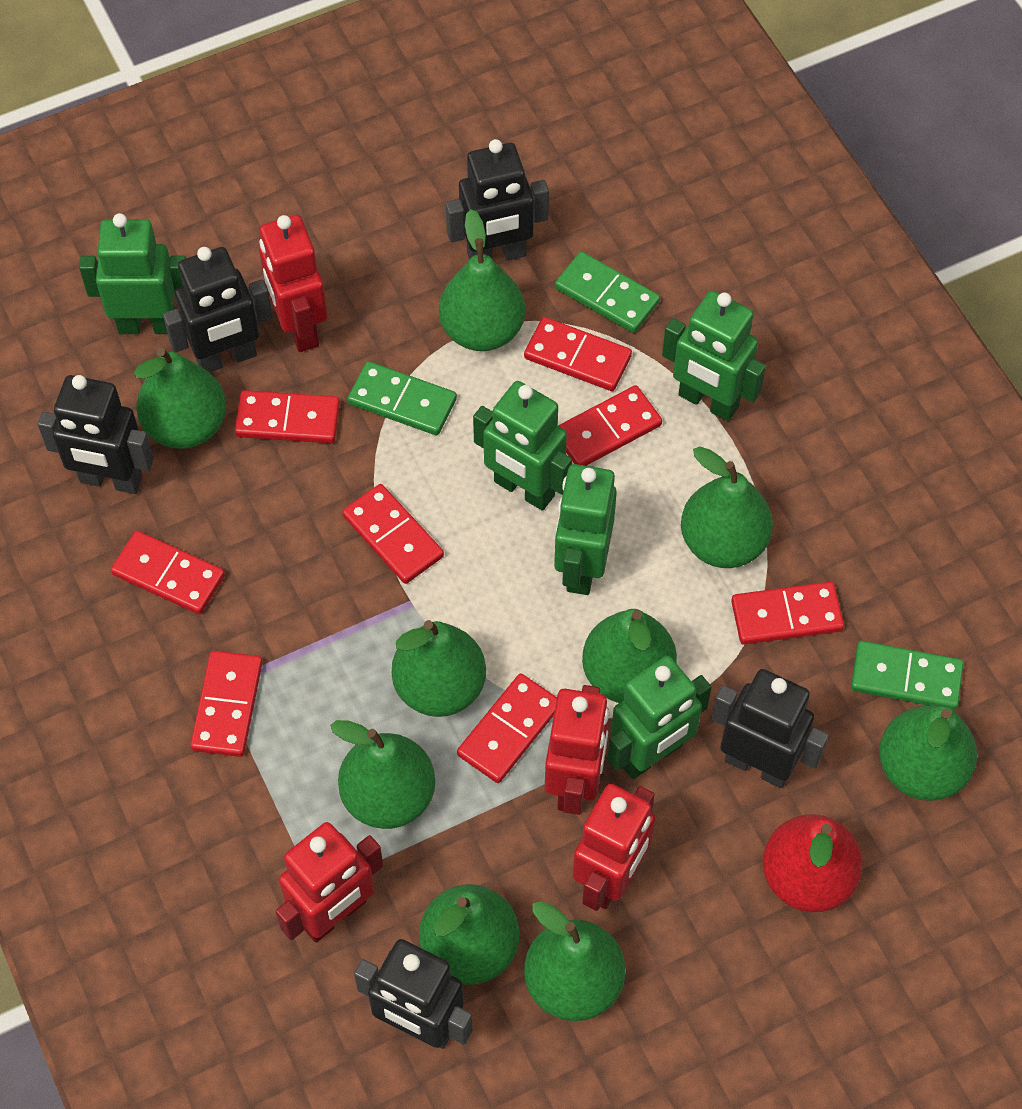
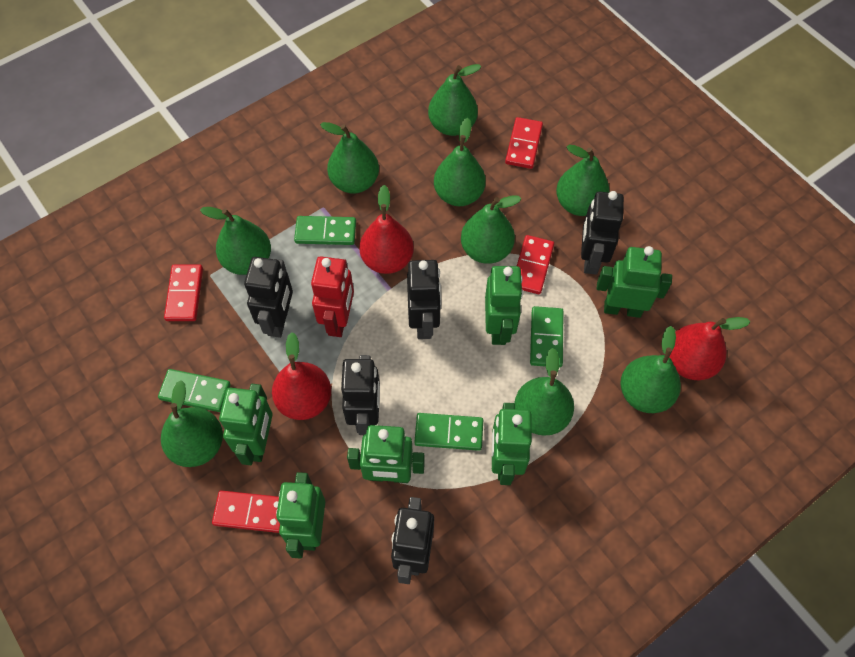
green domino: 3 -> 4
green robot: 5 -> 6
red domino: 8 -> 4
red pear: 1 -> 3
red robot: 4 -> 1

